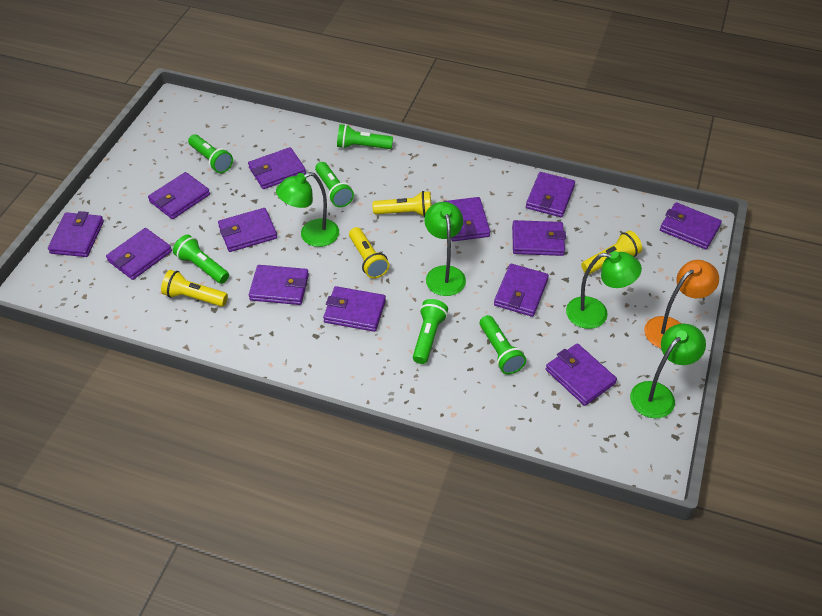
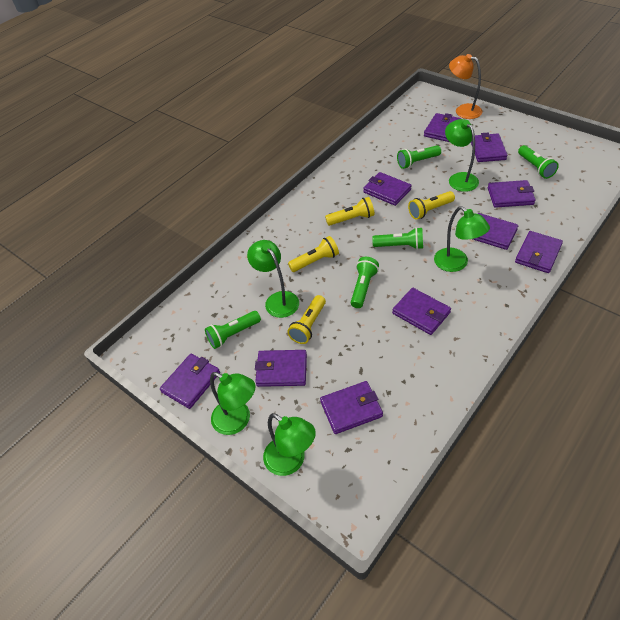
green flashlight: 6 -> 5
green lamp: 4 -> 5
purple wallet: 13 -> 10

